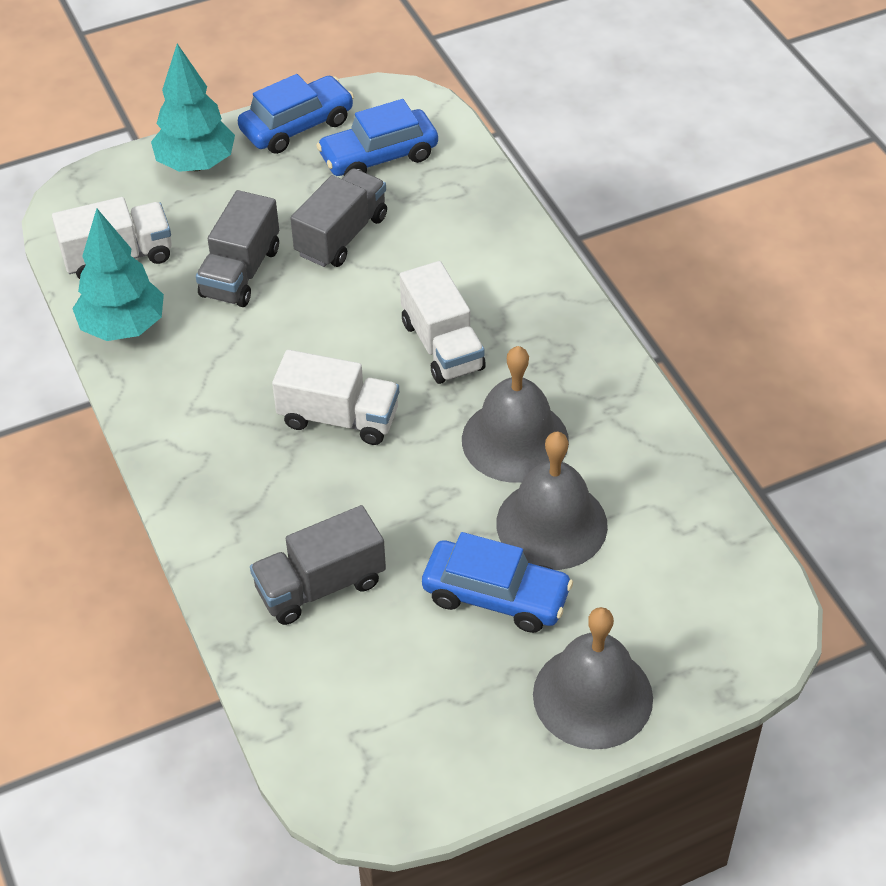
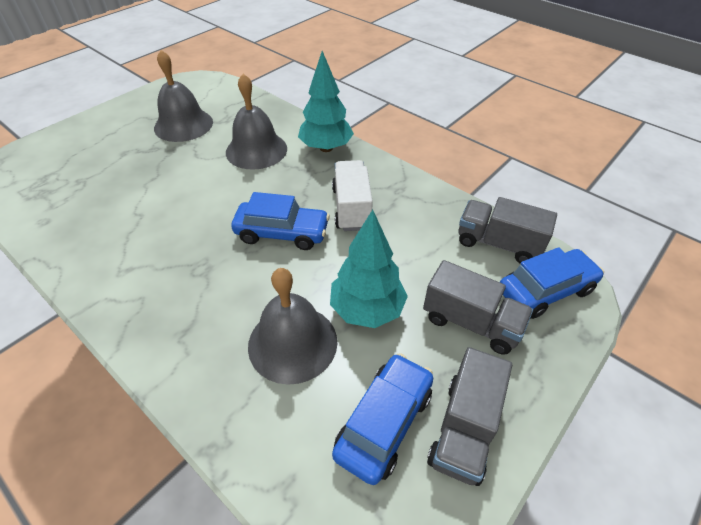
white truck: 3 -> 1

